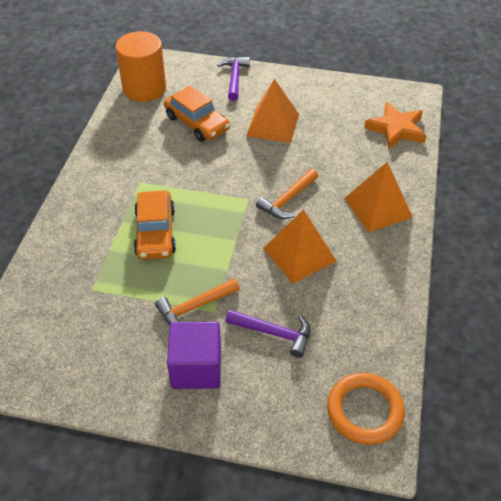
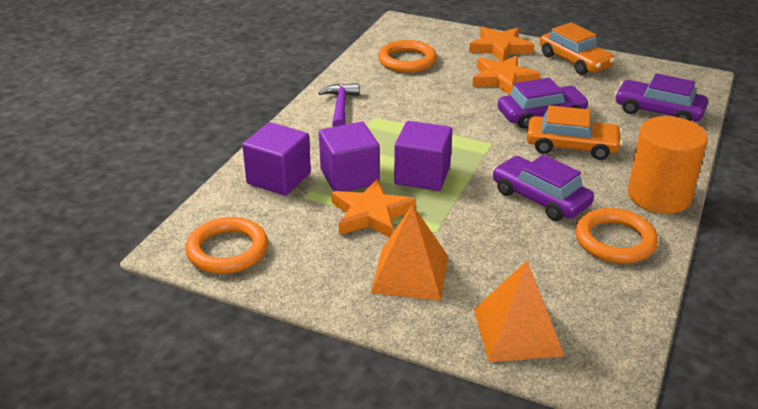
orange hammer: 2 -> 0
orange pyramid: 3 -> 2
orange ring: 1 -> 3
orange star: 1 -> 3
purple car: 0 -> 3
purple cube: 1 -> 3
purple hammer: 2 -> 1

